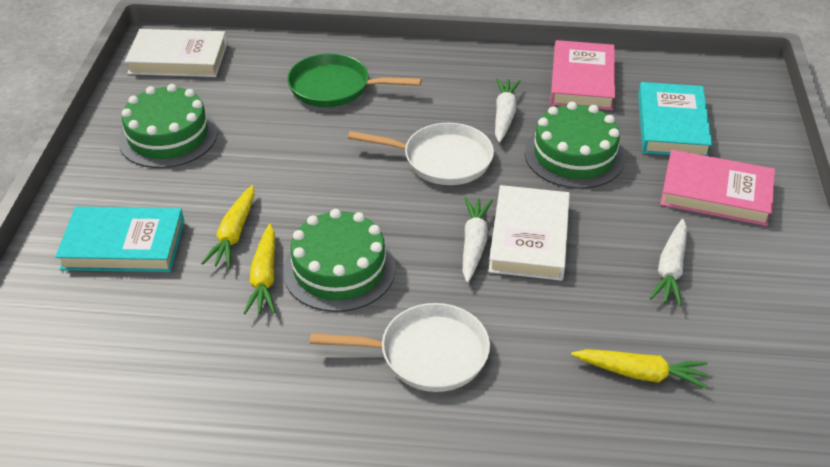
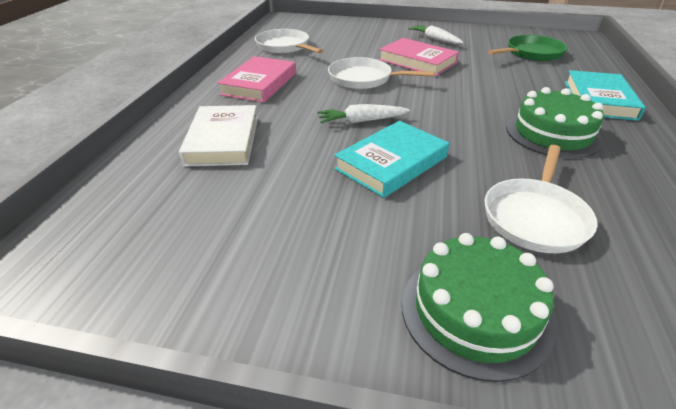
green cake: 3 -> 2
white book: 2 -> 1
white carrot: 3 -> 2
white pan: 2 -> 3
yellow carrot: 3 -> 0

